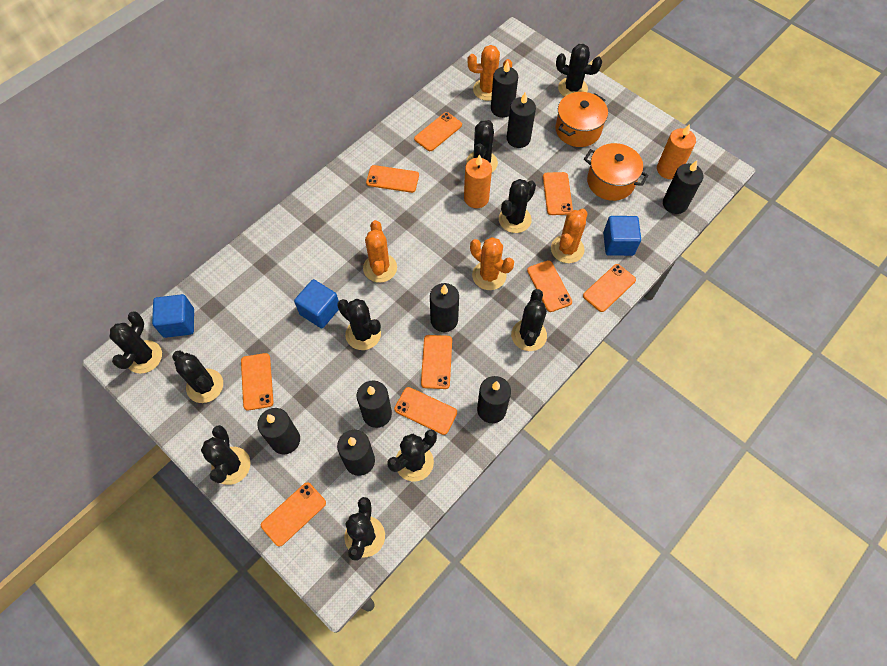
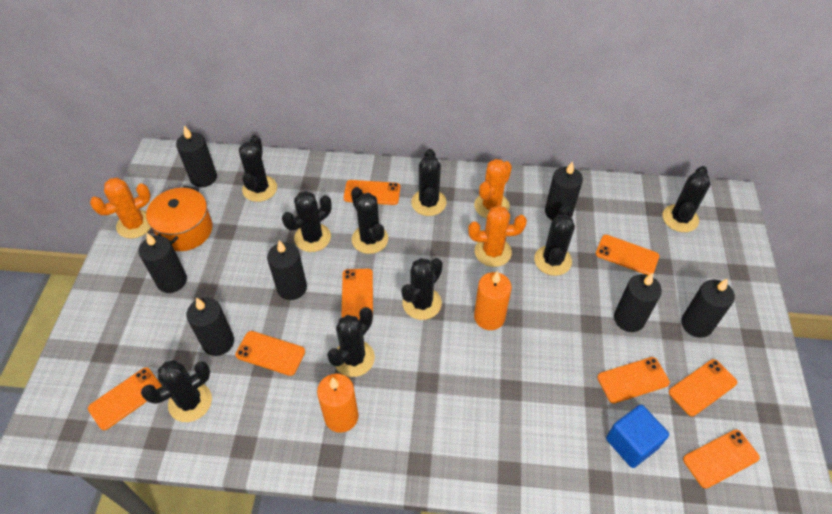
black cactus: 10 -> 9
black candle: 8 -> 7
blue cube: 3 -> 1
orange cactus: 4 -> 3
orange phone: 9 -> 8
orange pot: 2 -> 1

